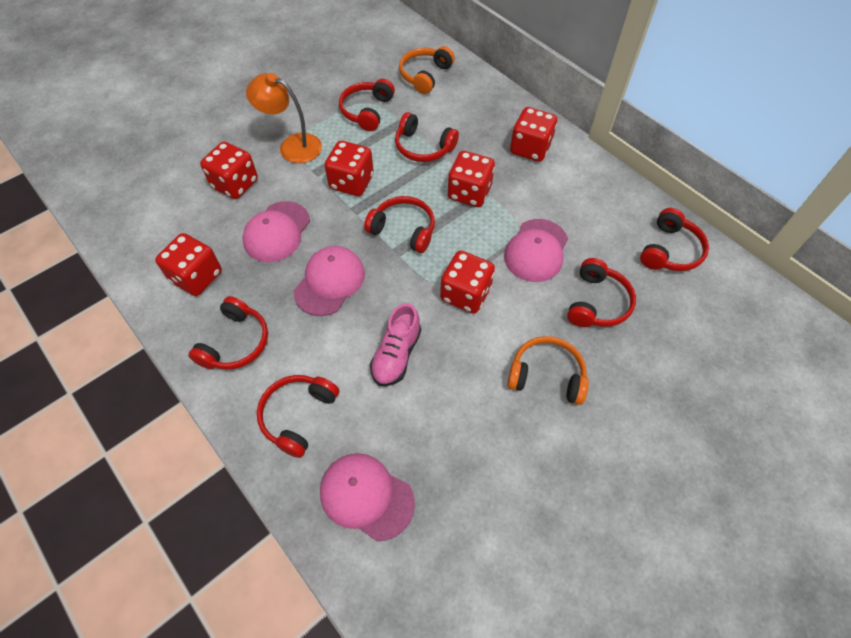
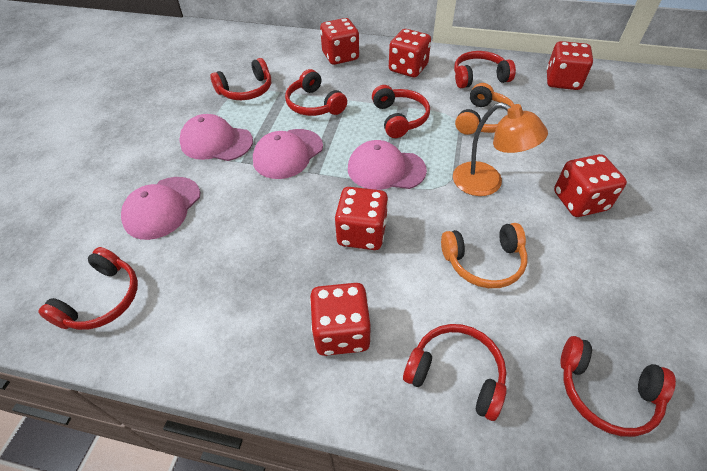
pink shoe: 1 -> 0

